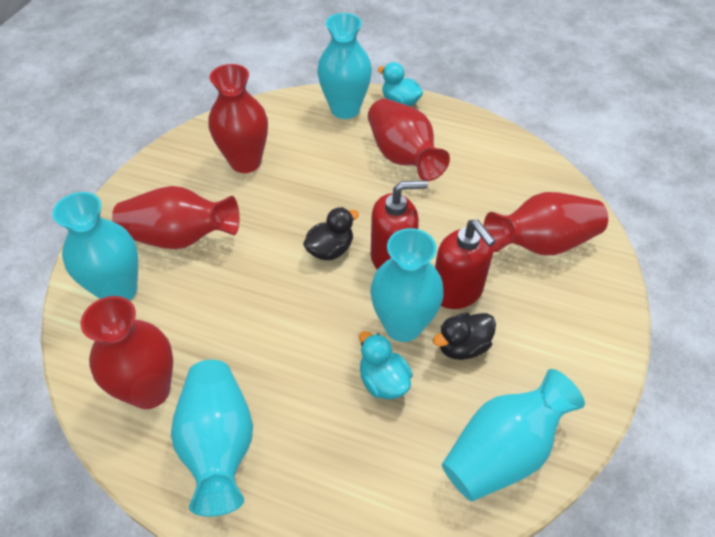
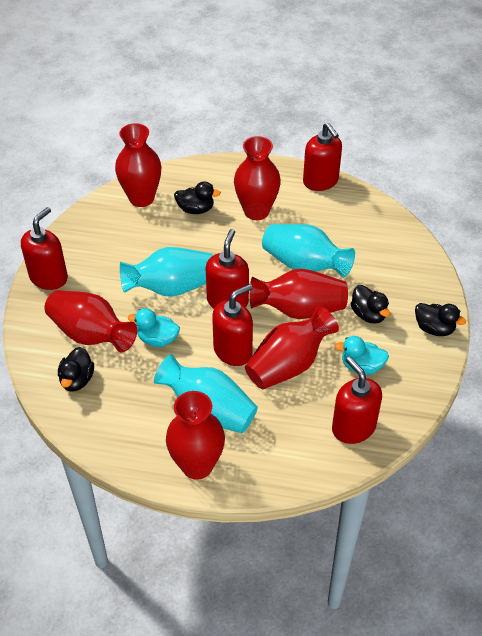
black duck: 2 -> 4
red soap dispenser: 2 -> 5
red vase: 5 -> 6
turquoise vase: 5 -> 3

